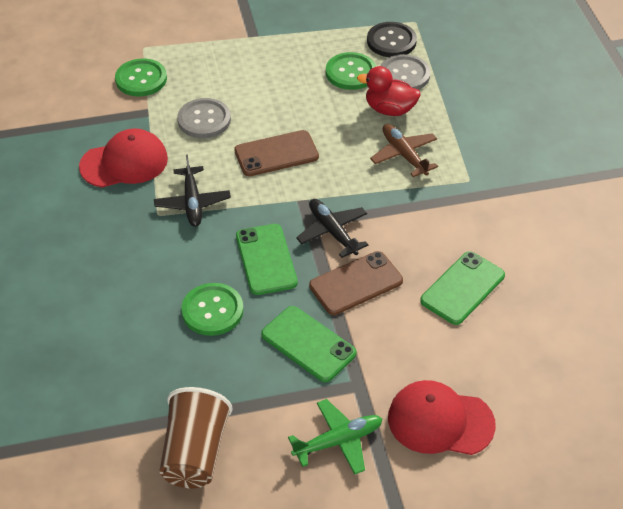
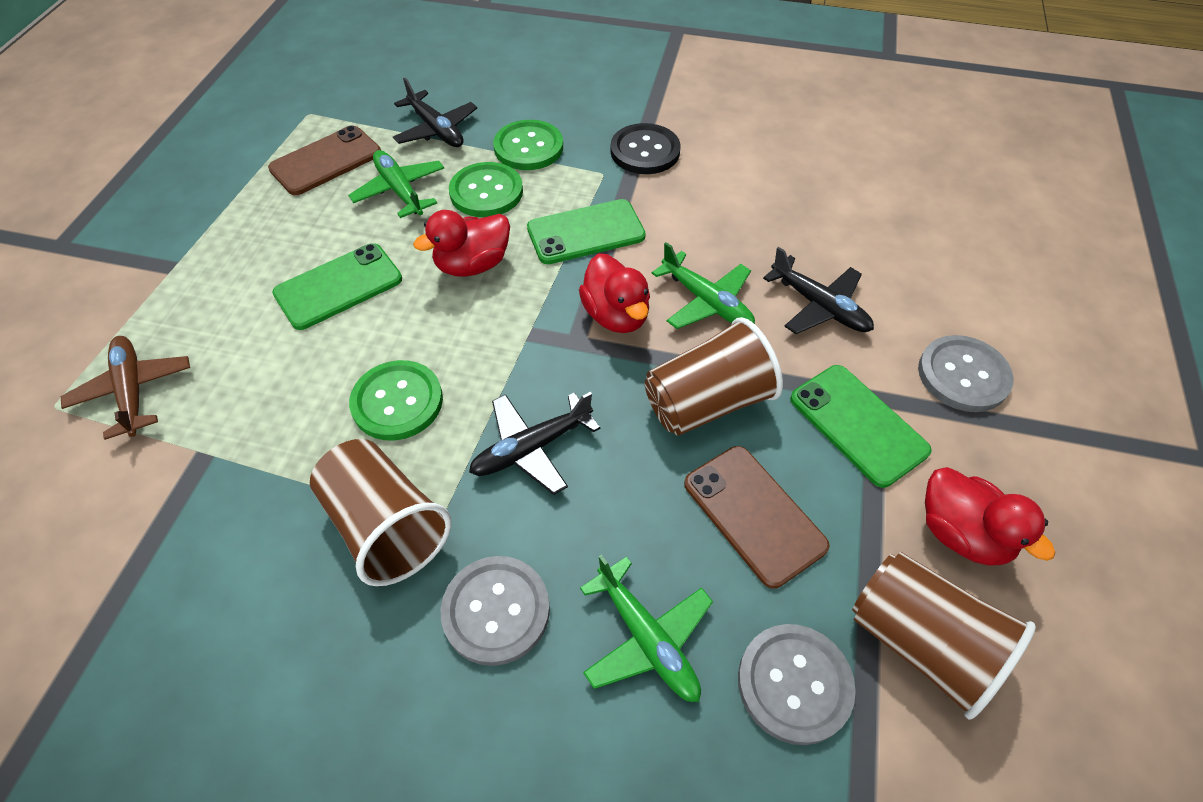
black plane: 2 -> 3
brown cup: 1 -> 3
green plane: 1 -> 3
grey button: 2 -> 3
red cap: 2 -> 0
red duck: 1 -> 3

